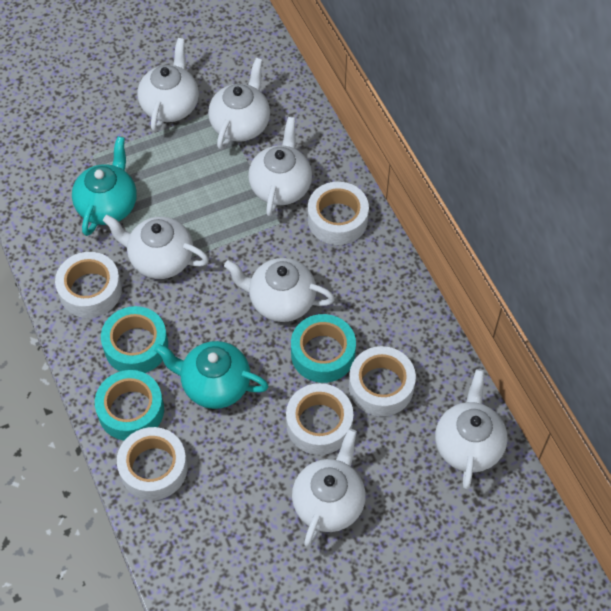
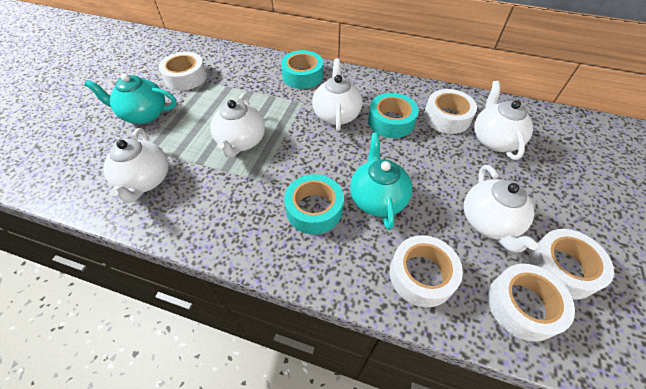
white teapot: 7 -> 5

